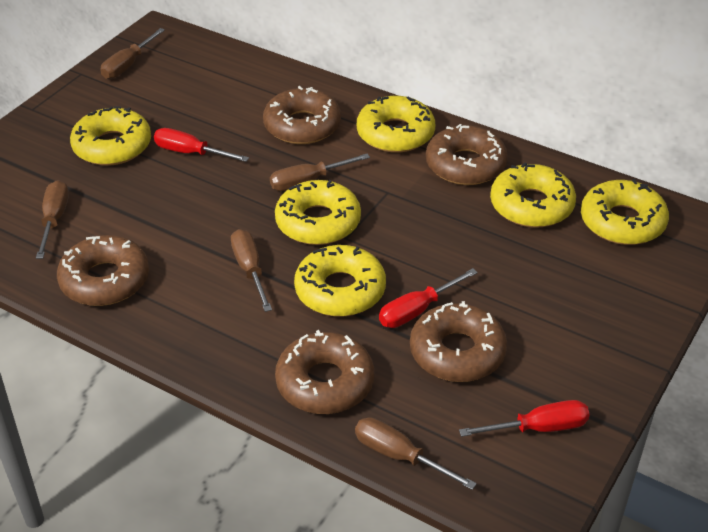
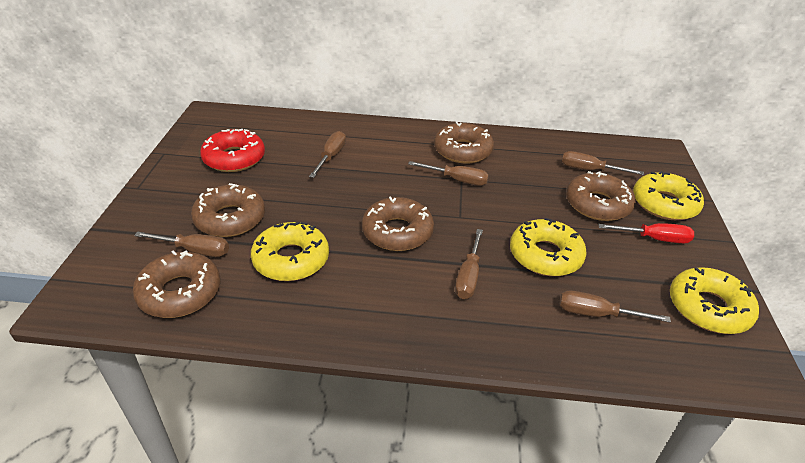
brown screwdriver: 5 -> 6
red donut: 0 -> 1
red screwdriver: 3 -> 1
yellow donut: 6 -> 4

